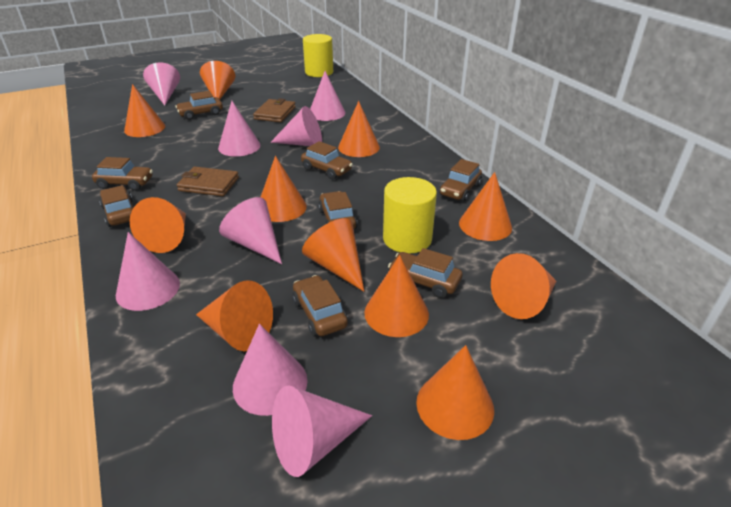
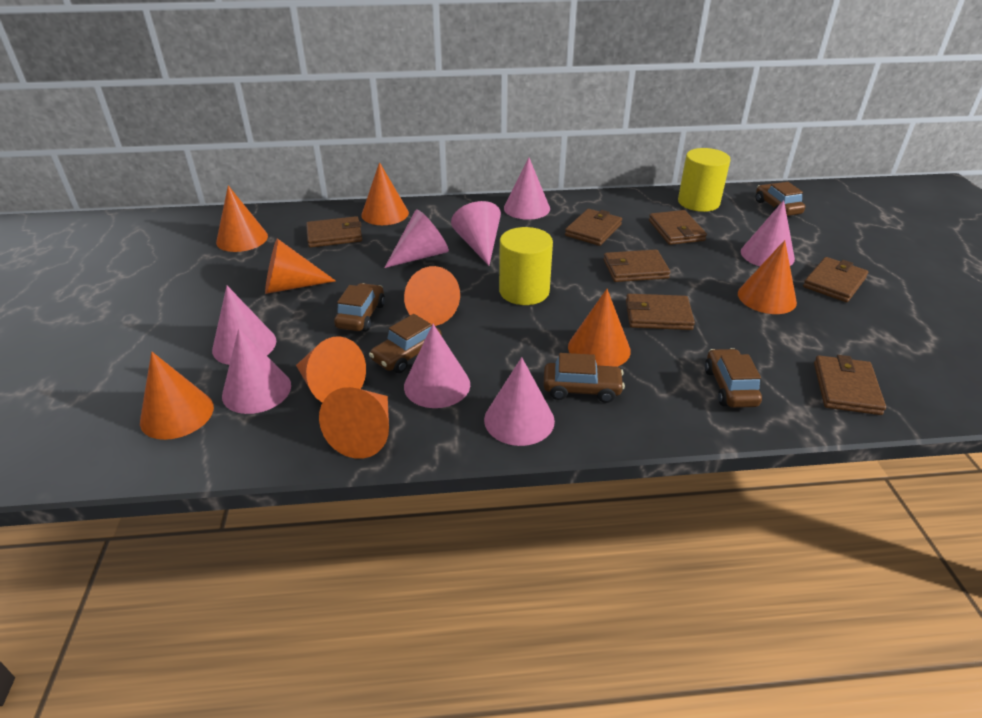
brown car: 8 -> 5
brown wallet: 2 -> 7
orange cone: 11 -> 9

